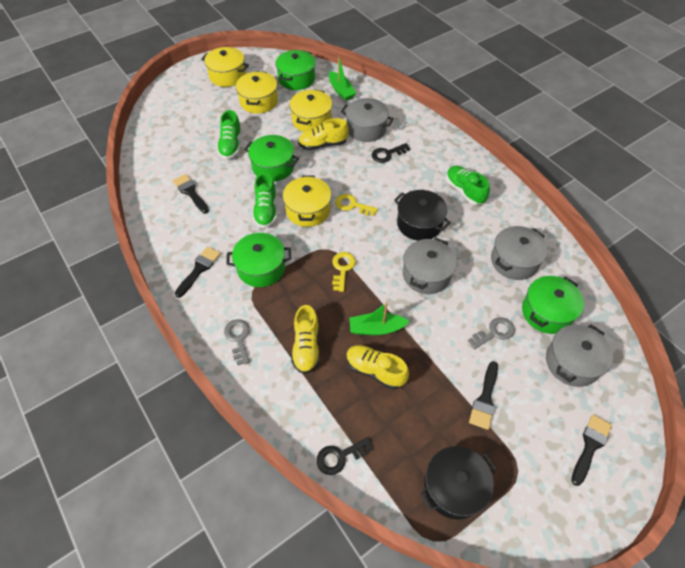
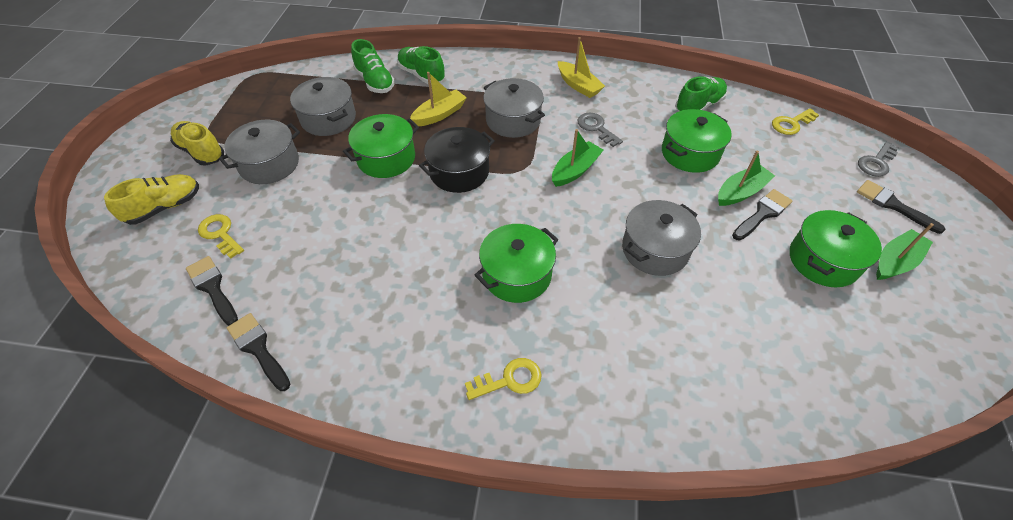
black key: 2 -> 0
black pot: 2 -> 1
green boat: 2 -> 3
yellow boat: 0 -> 2
yellow key: 2 -> 3
yellow pot: 4 -> 0
yellow shoe: 3 -> 2

